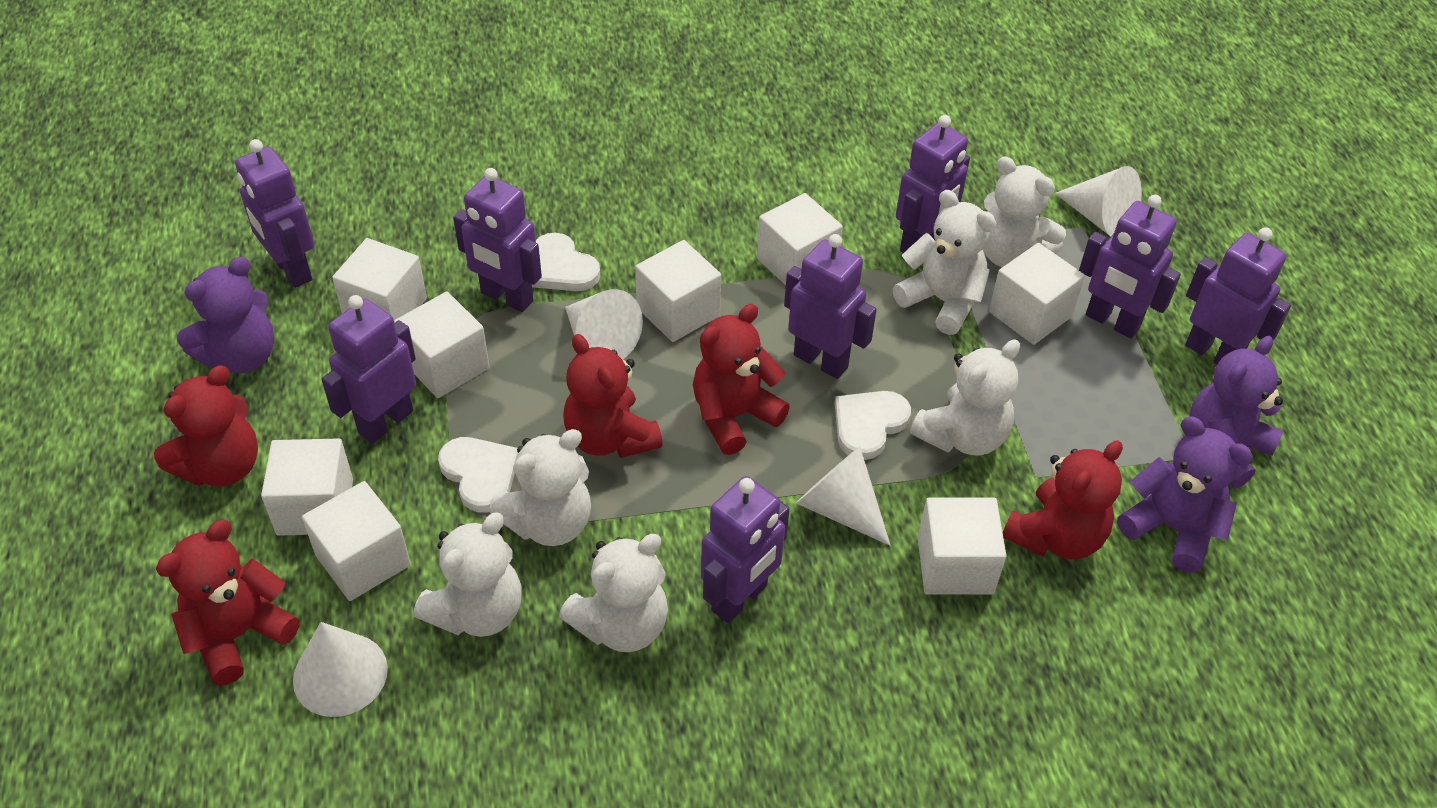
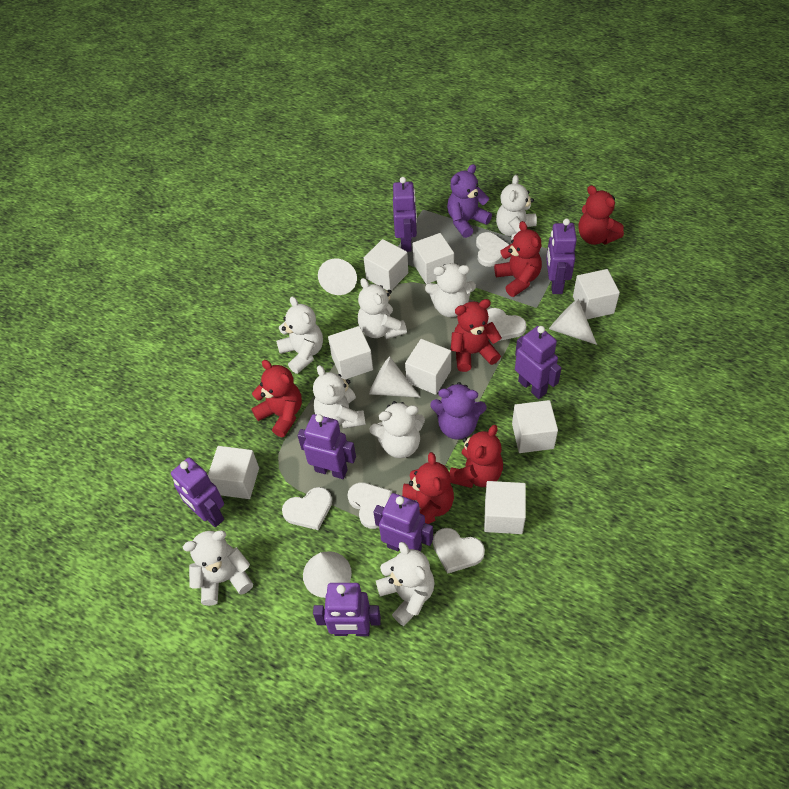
purple robot: 8 -> 7
purple teddy bear: 3 -> 2
red teddy bear: 5 -> 6
white heart: 3 -> 5
white teddy bear: 6 -> 8

